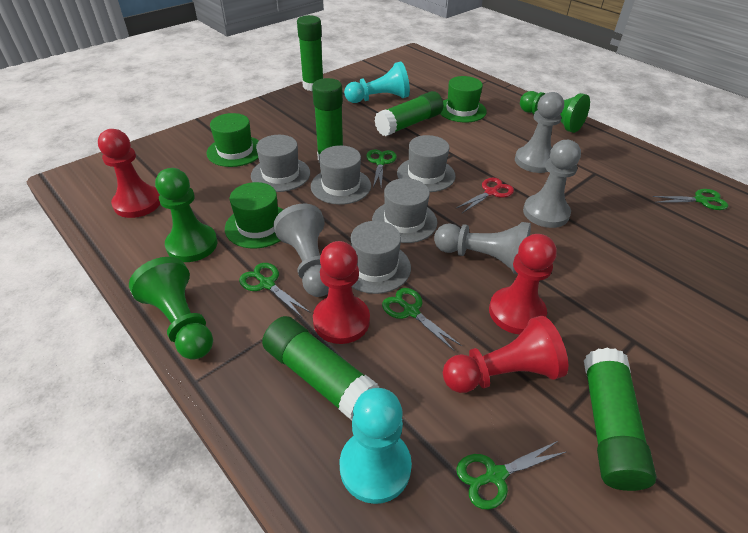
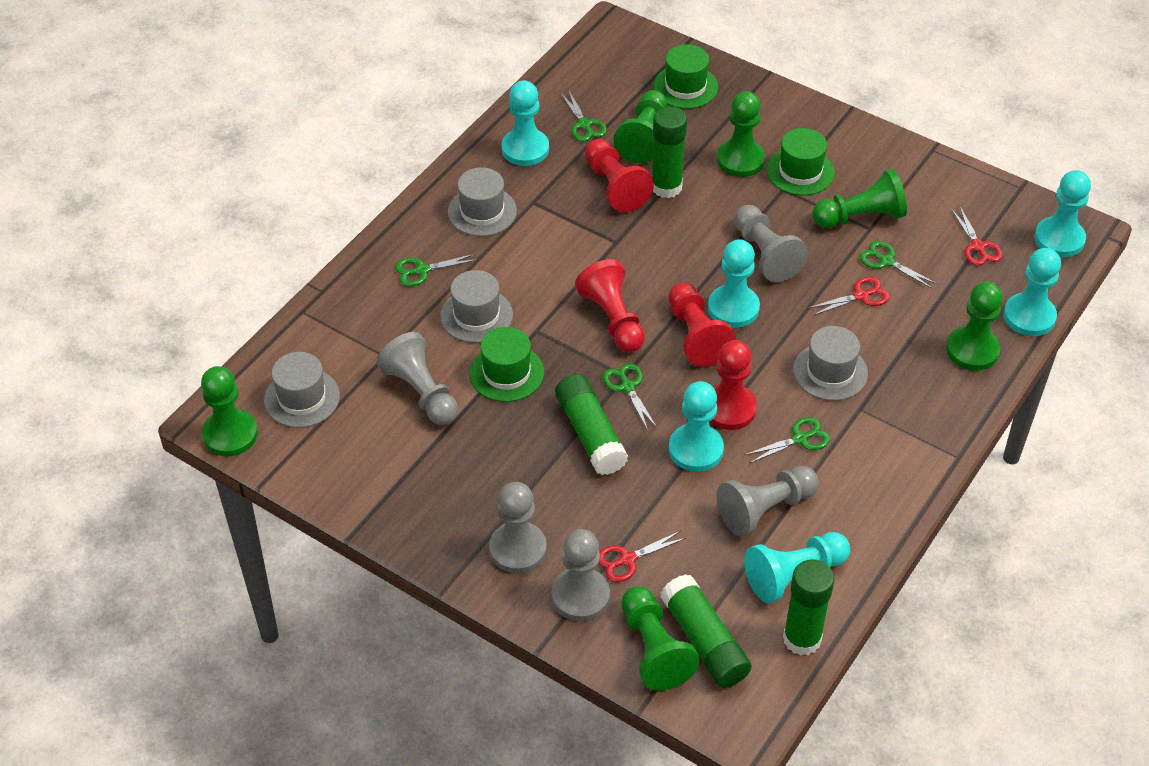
green glue stick: 5 -> 4
green pawn: 3 -> 6
grey hat: 5 -> 4
grey pawn: 4 -> 5
red scissors: 1 -> 3
turquoise pawn: 2 -> 6

